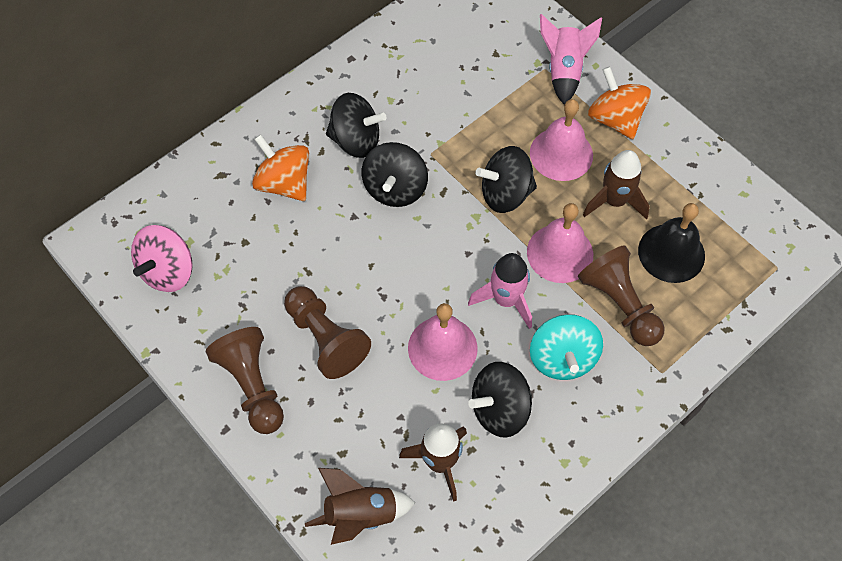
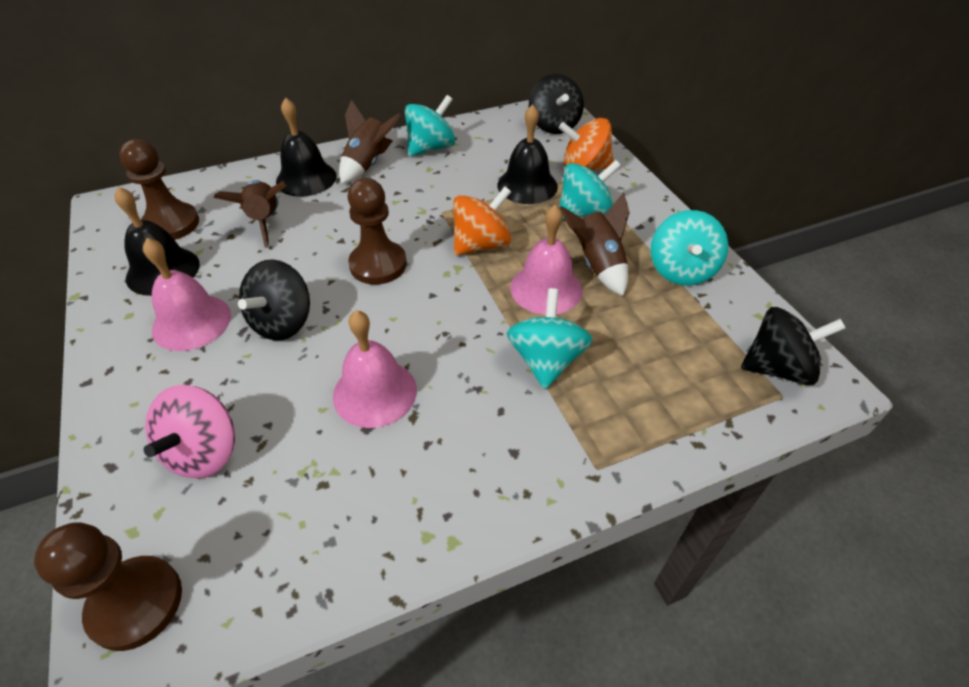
black bell: 1 -> 3
black spinning top: 4 -> 3
pink rocket: 2 -> 0
turquoise spinning top: 1 -> 4

